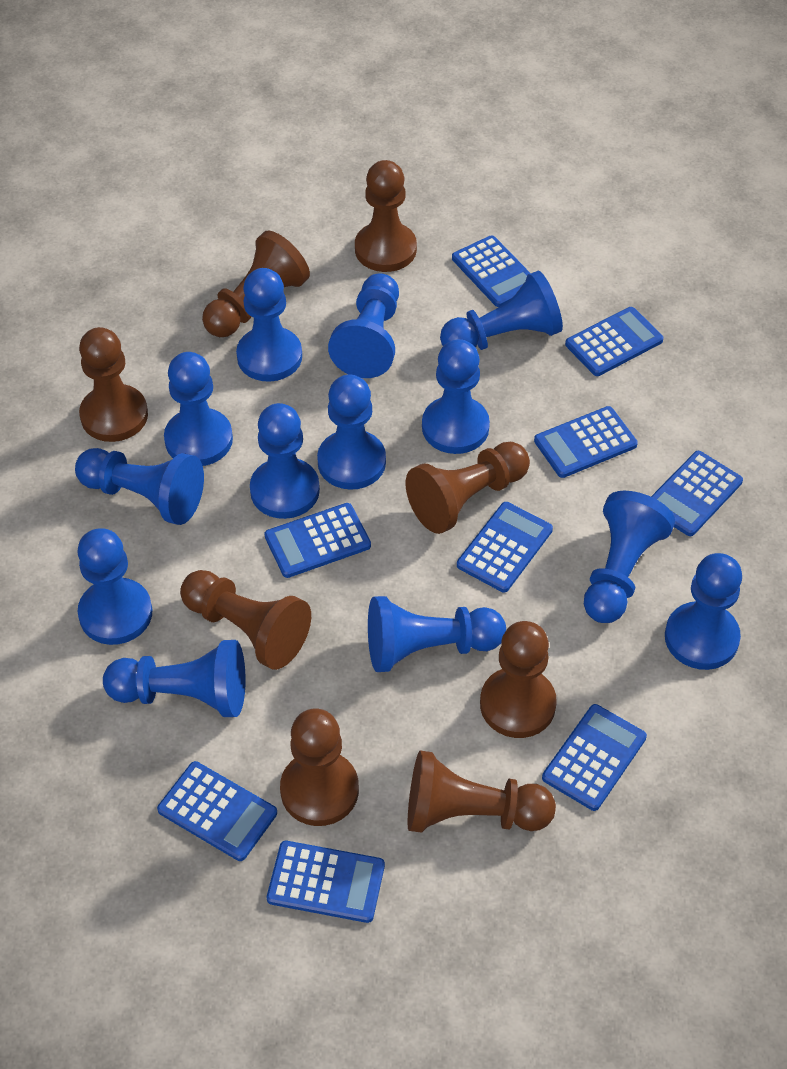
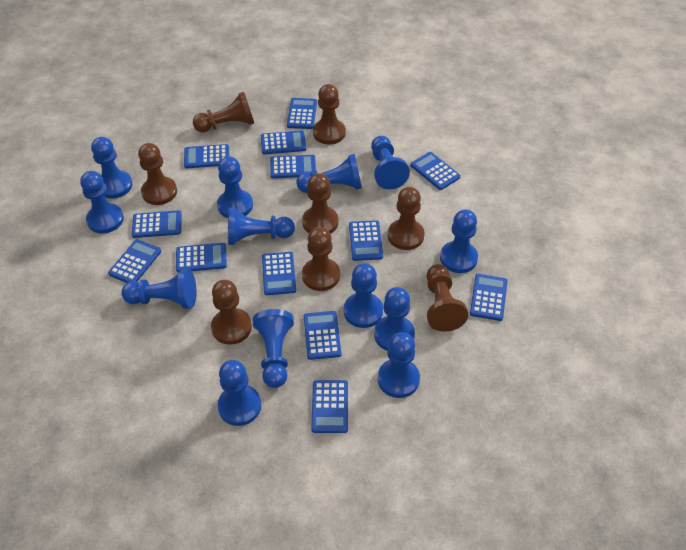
blue calculator: 9 -> 13

